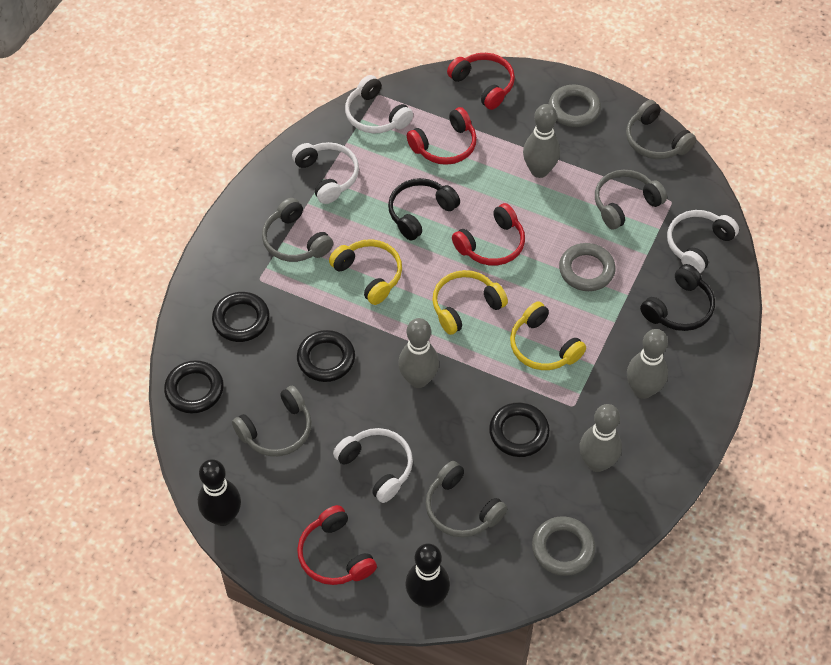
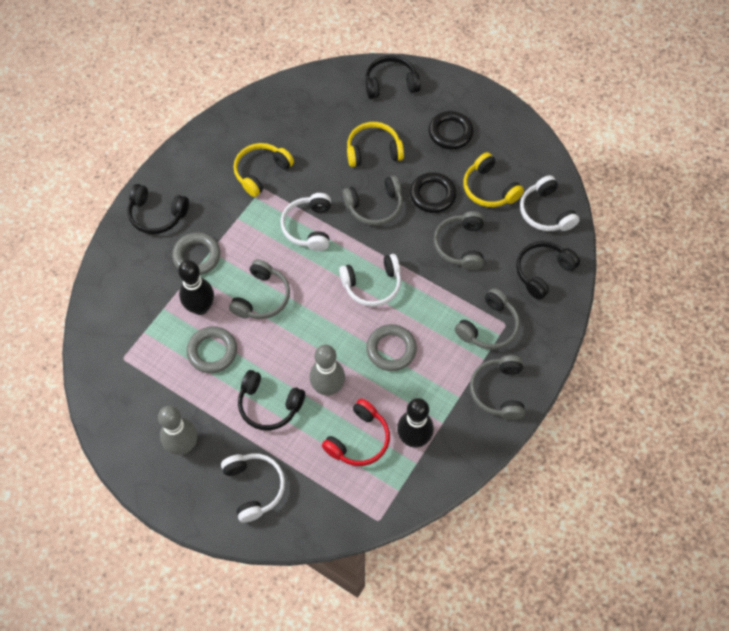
black headphones: 2 -> 4
black ring: 4 -> 2
grey bowling pin: 4 -> 2
red headphones: 4 -> 1

